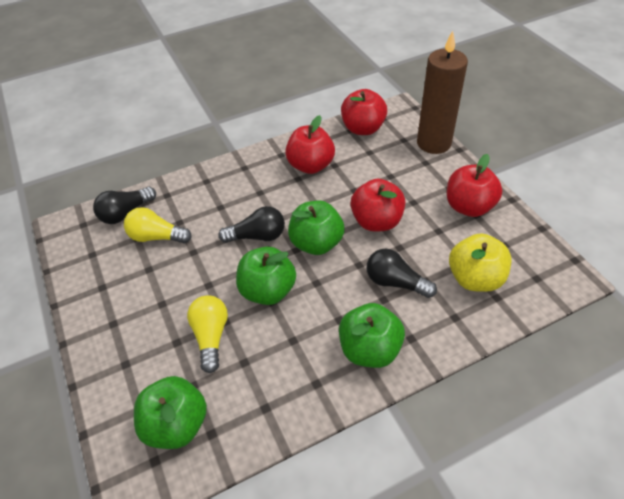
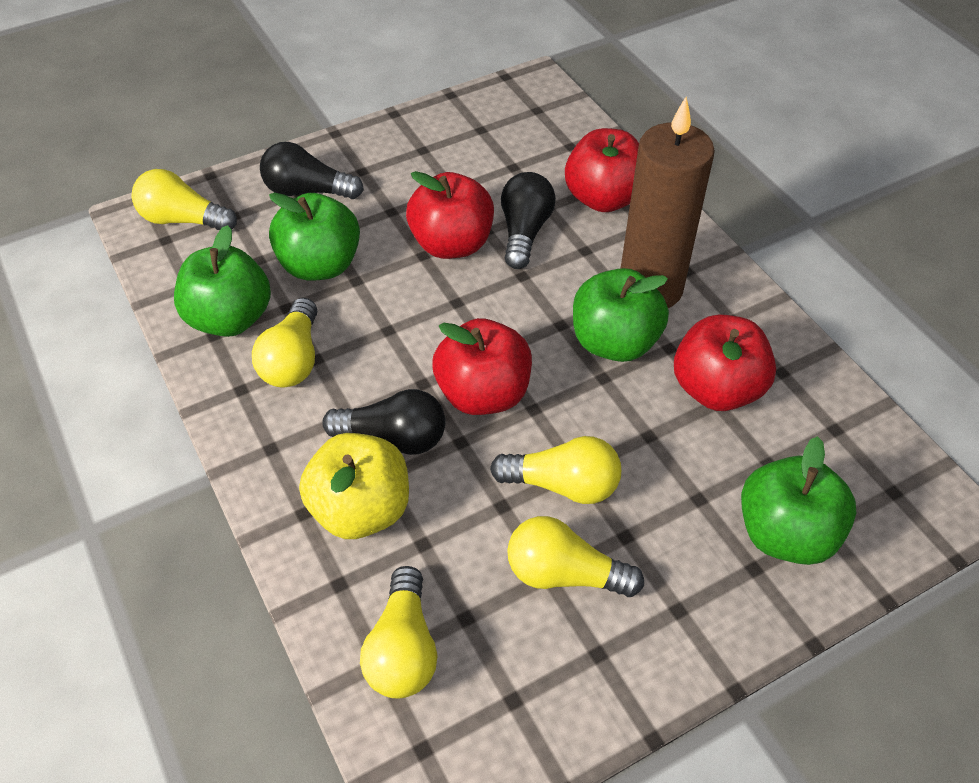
yellow light bulb: 2 -> 5

